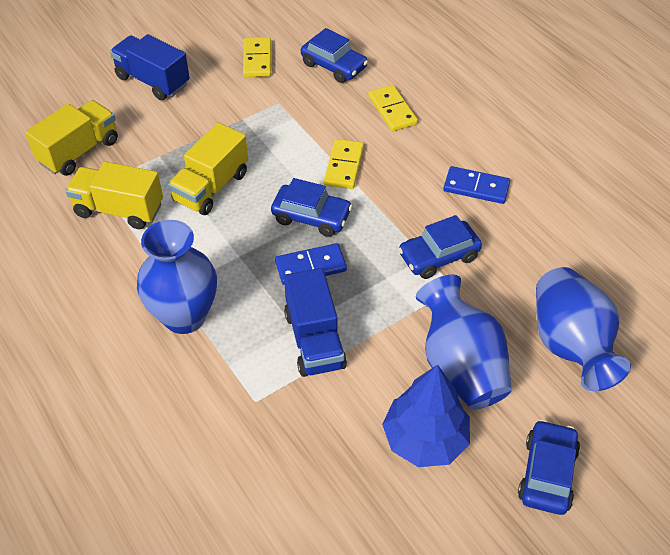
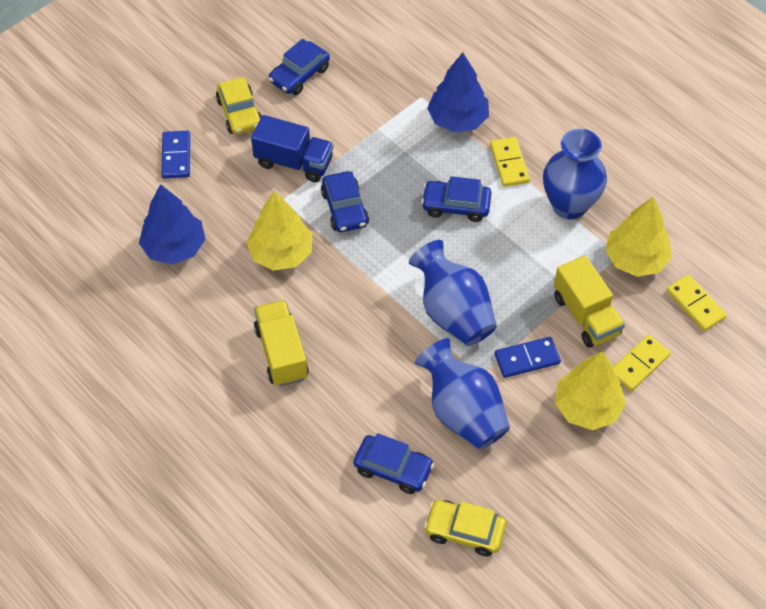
blue tree: 1 -> 2
blue truck: 2 -> 1
yellow car: 0 -> 2
yellow tree: 0 -> 3
yellow truck: 3 -> 2

